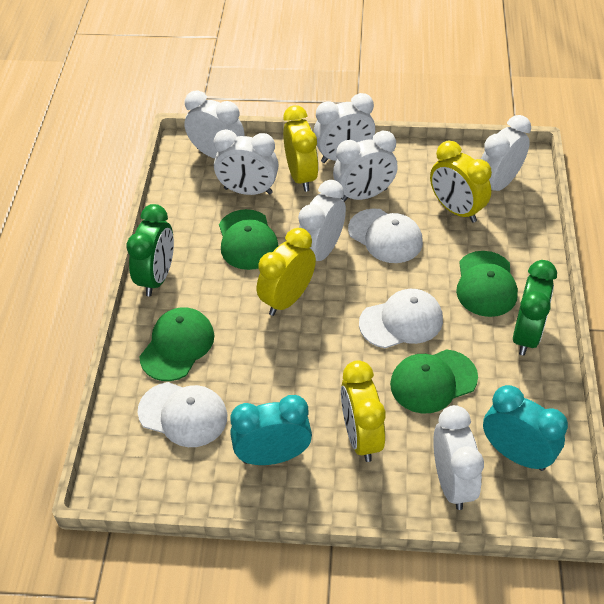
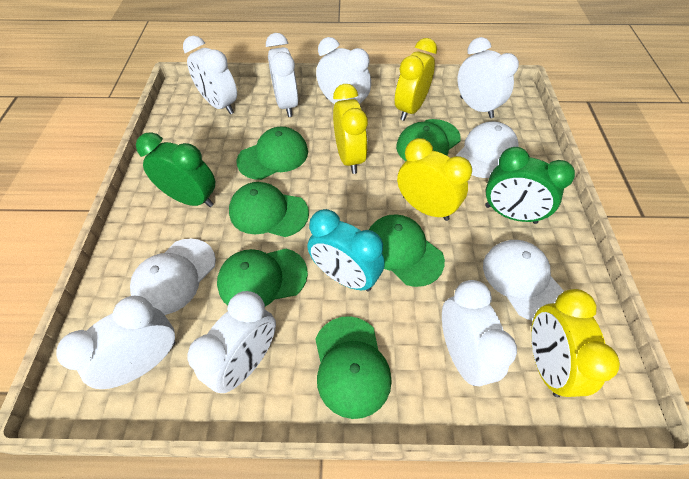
green cap: 4 -> 6
turquoise clock: 2 -> 1

